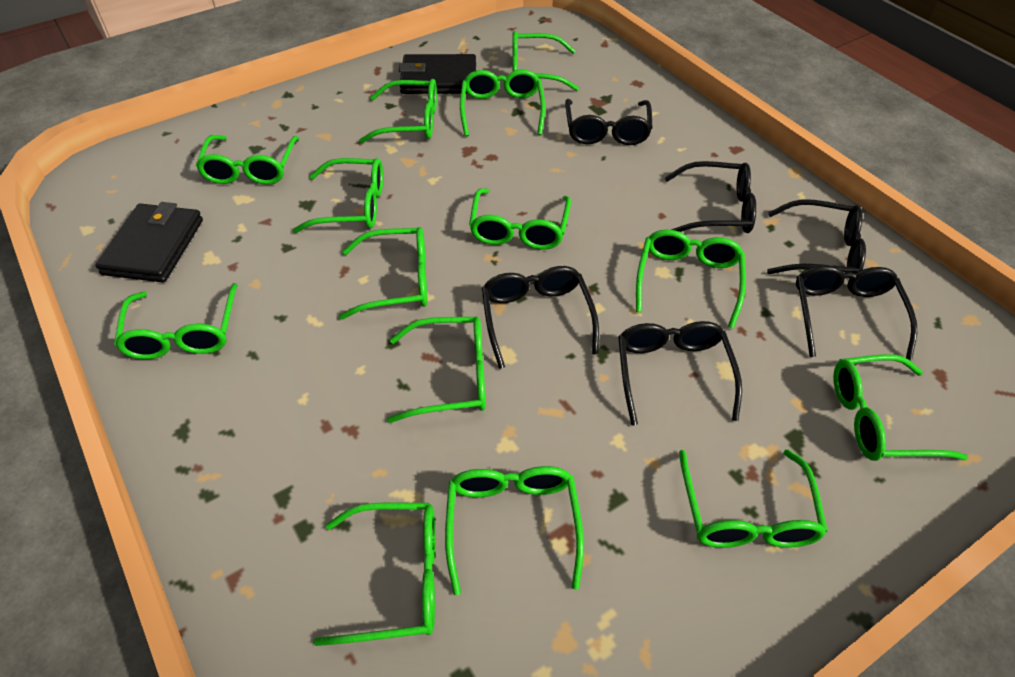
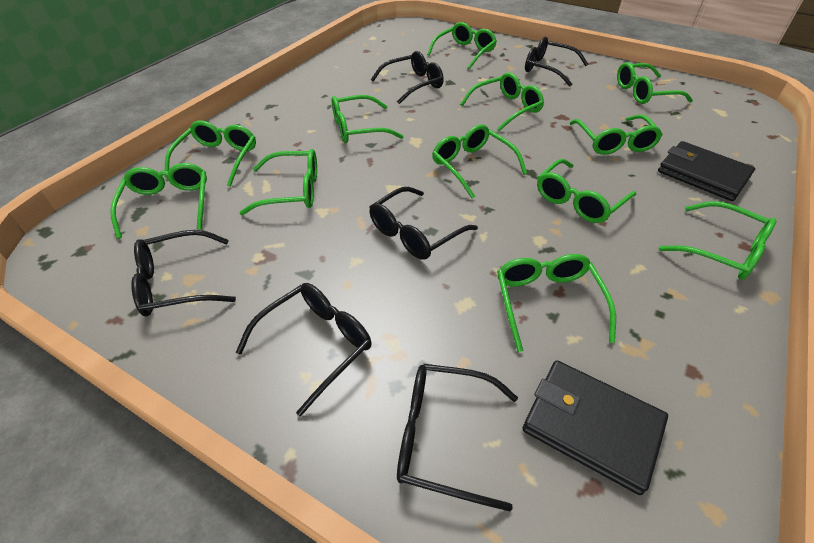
green glasses: 14 -> 12

